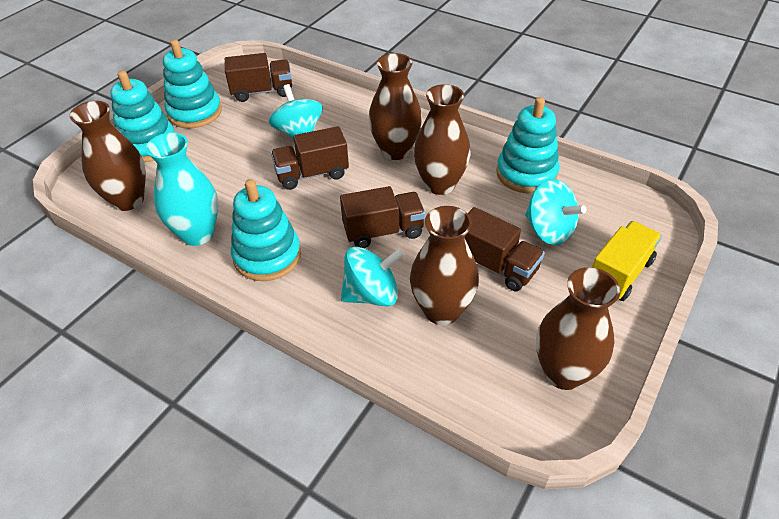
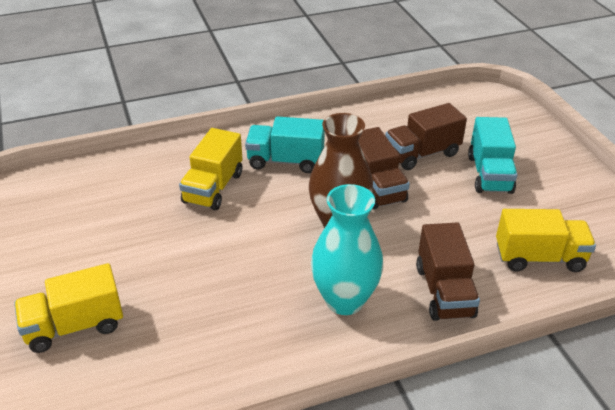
brown truck: 4 -> 3
brown vase: 5 -> 1
turquoise spinning top: 3 -> 0
turquoise stacking toy: 4 -> 0
turquoise truck: 0 -> 2
yellow truck: 1 -> 3

